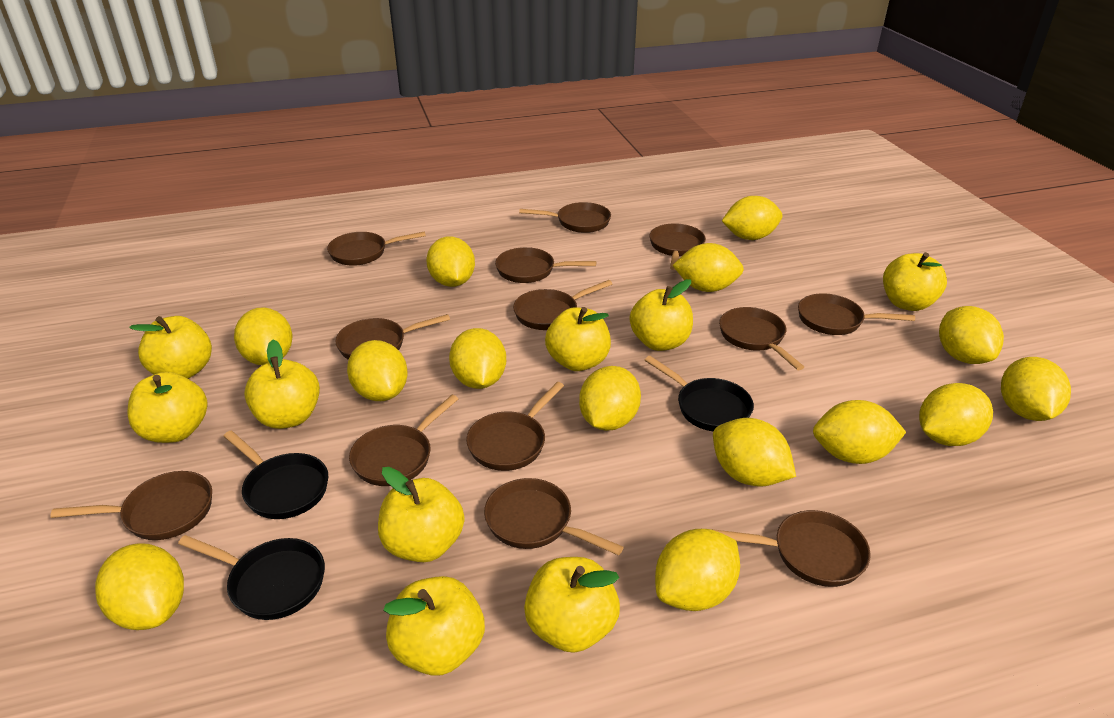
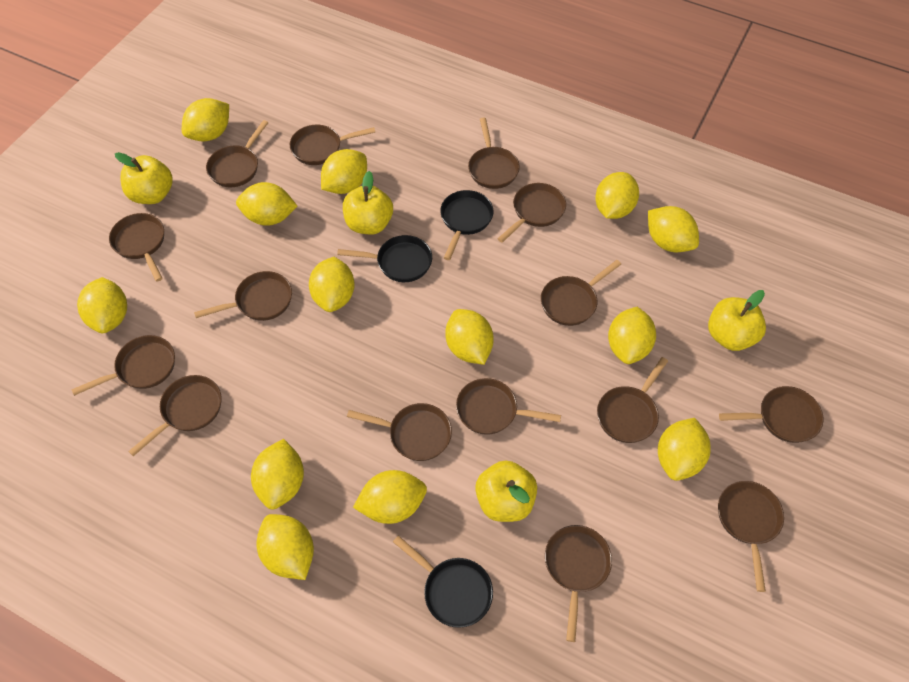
brown pan: 13 -> 15
yellow apple: 9 -> 4
yellow lemon: 14 -> 13

